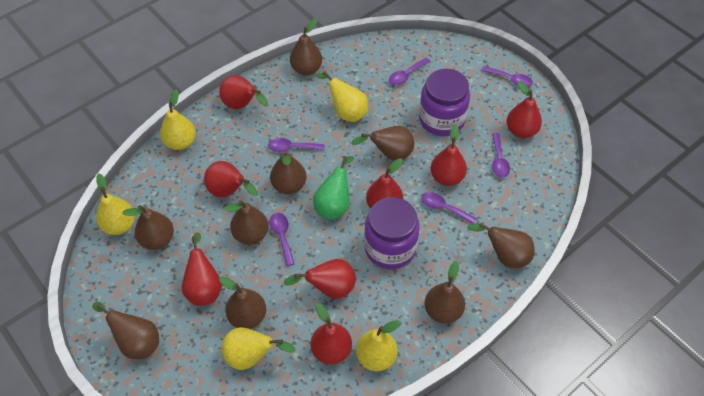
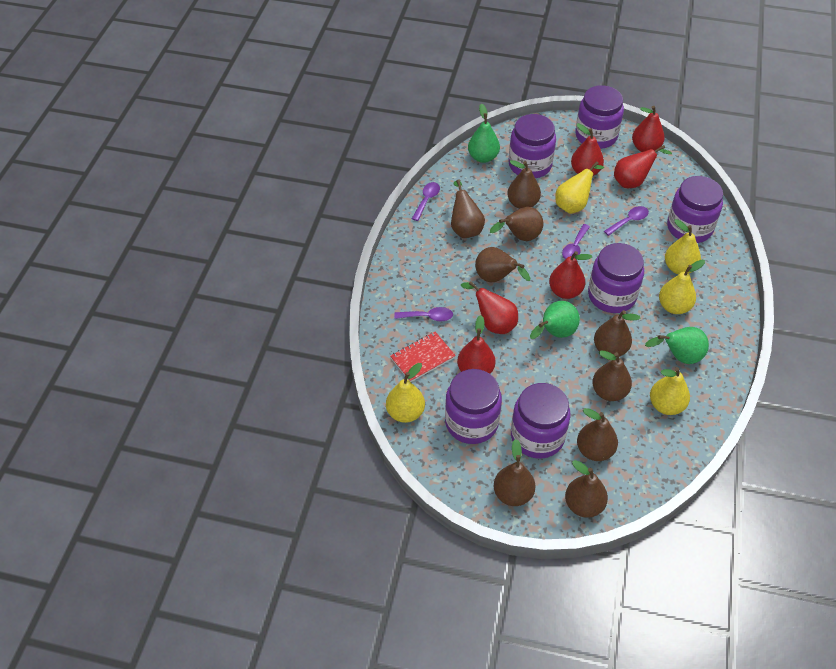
green pear: 1 -> 3
purple jar: 2 -> 6
purple spoon: 6 -> 4
red notebook: 0 -> 1
red pear: 8 -> 6

